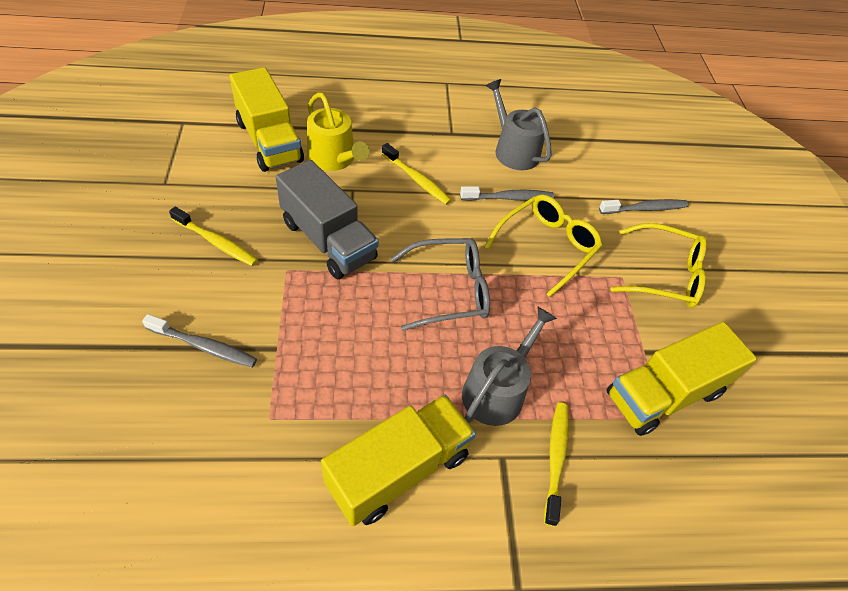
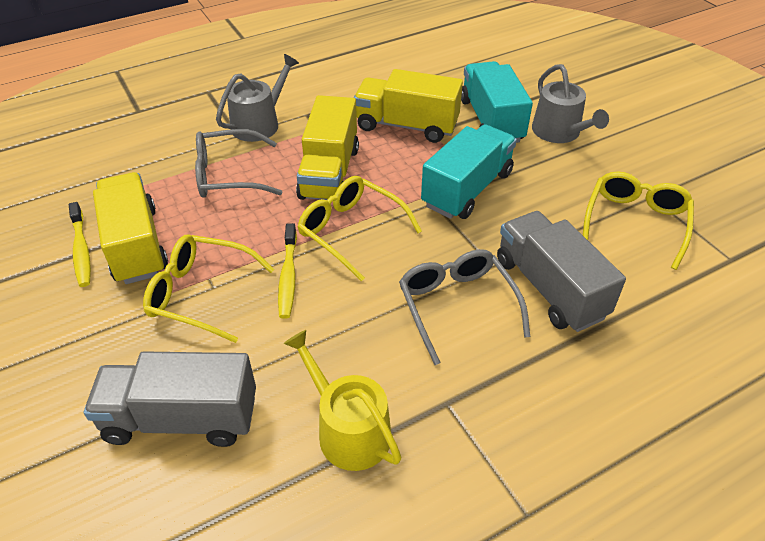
grey glasses: 1 -> 2
grey toothbrush: 3 -> 0
grey truck: 1 -> 2
turquoise truck: 0 -> 2
yellow glasses: 2 -> 3
yellow toothbrush: 3 -> 2

